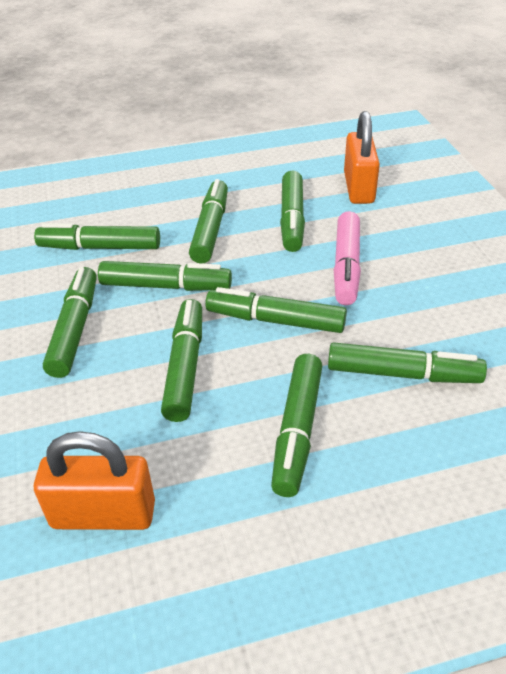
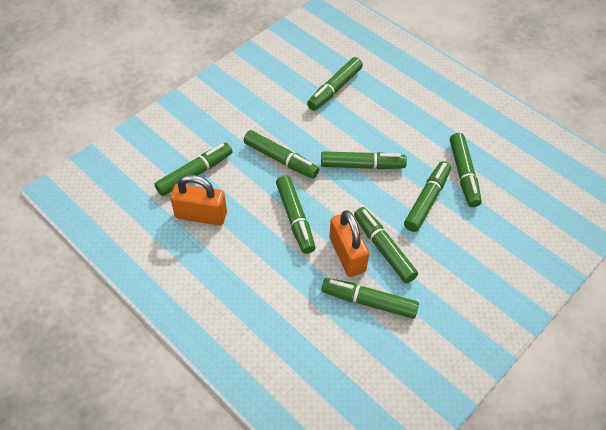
pink marker: 1 -> 0

